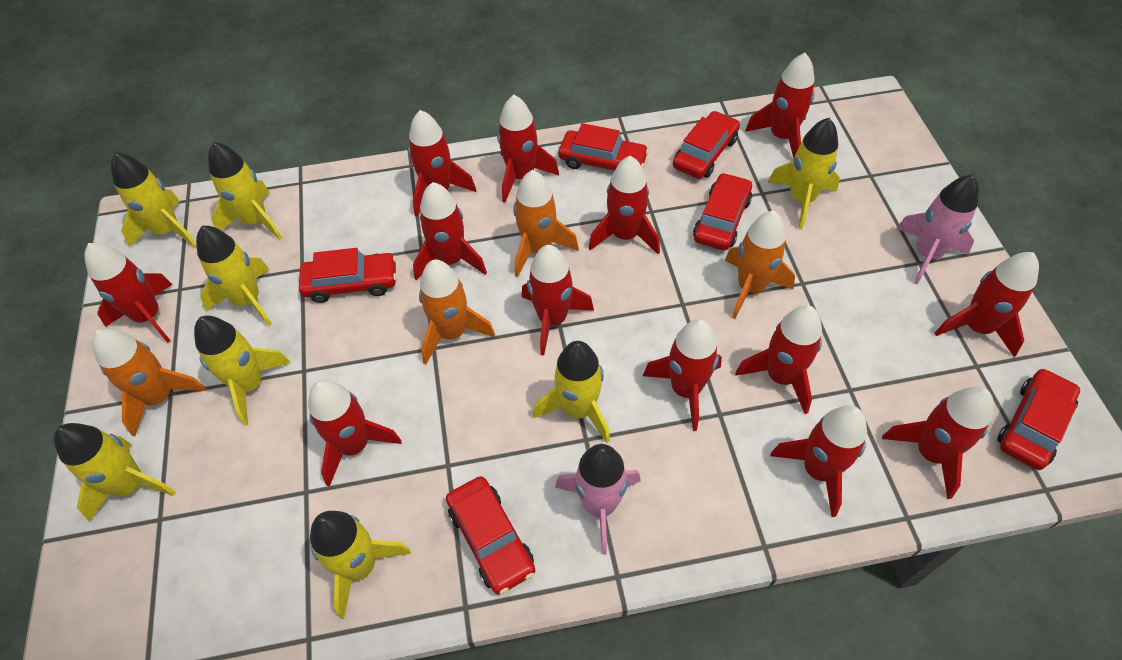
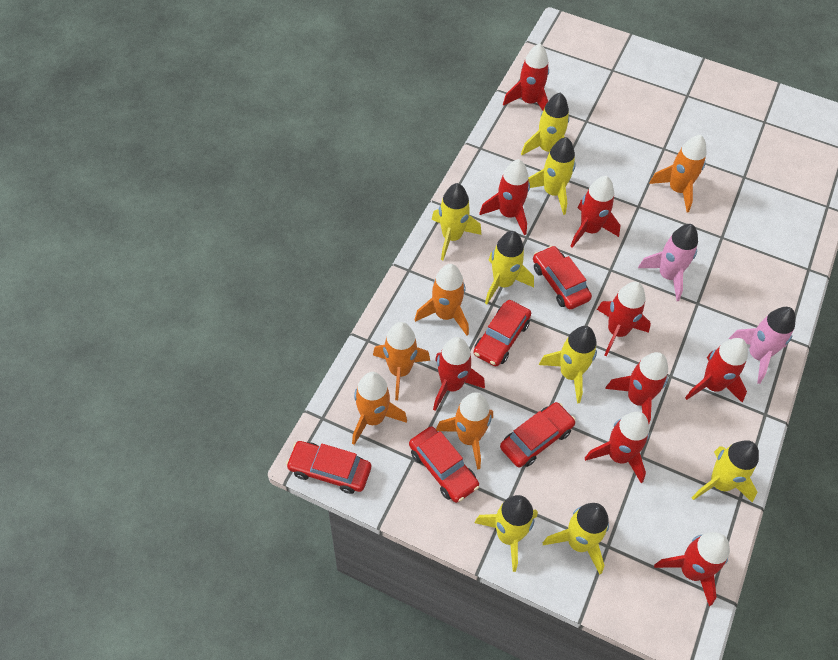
orange rocket: 4 -> 5
red car: 6 -> 5
red rocket: 13 -> 9

